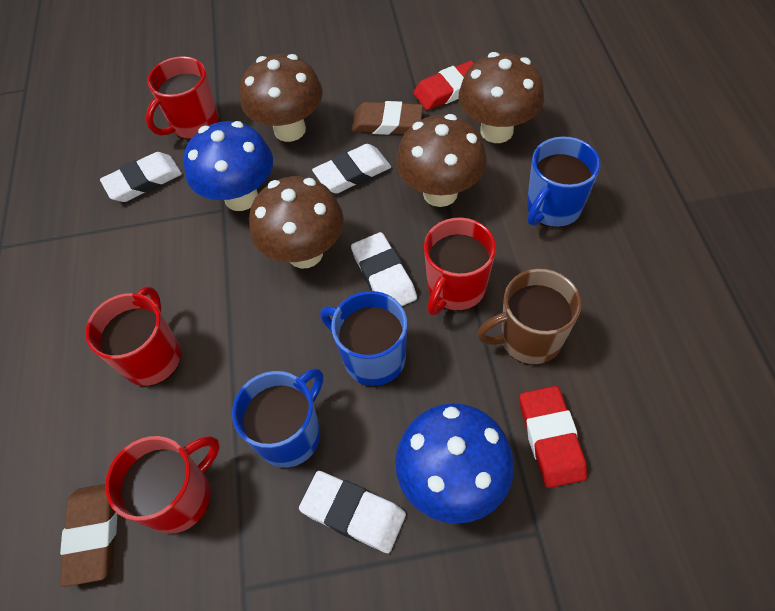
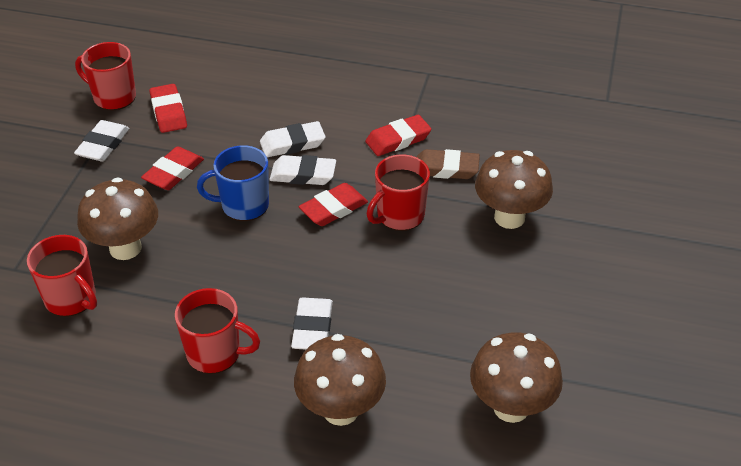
blue mug: 3 -> 1
blue mushroom: 2 -> 0
brown eraser: 2 -> 1
brown mug: 1 -> 0
red eraser: 2 -> 4

